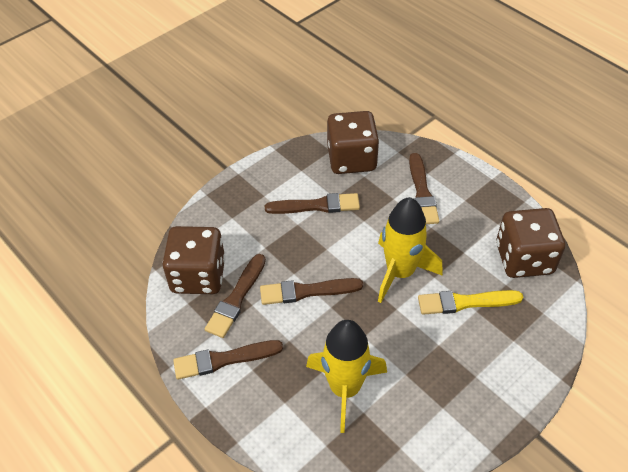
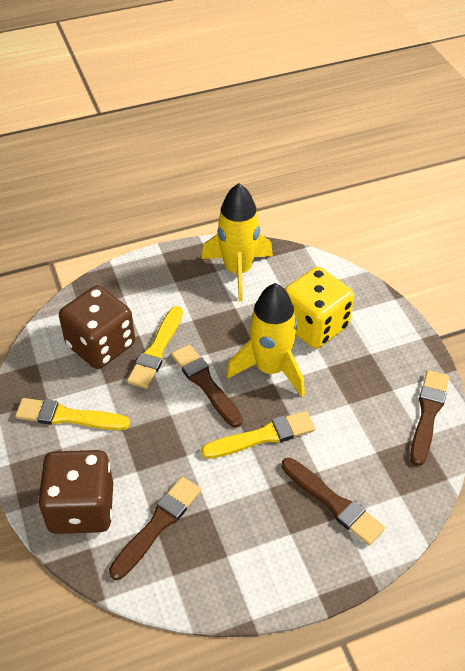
brown brush: 5 -> 4
brown dice: 3 -> 2
yellow brush: 1 -> 3
yellow dice: 0 -> 1

